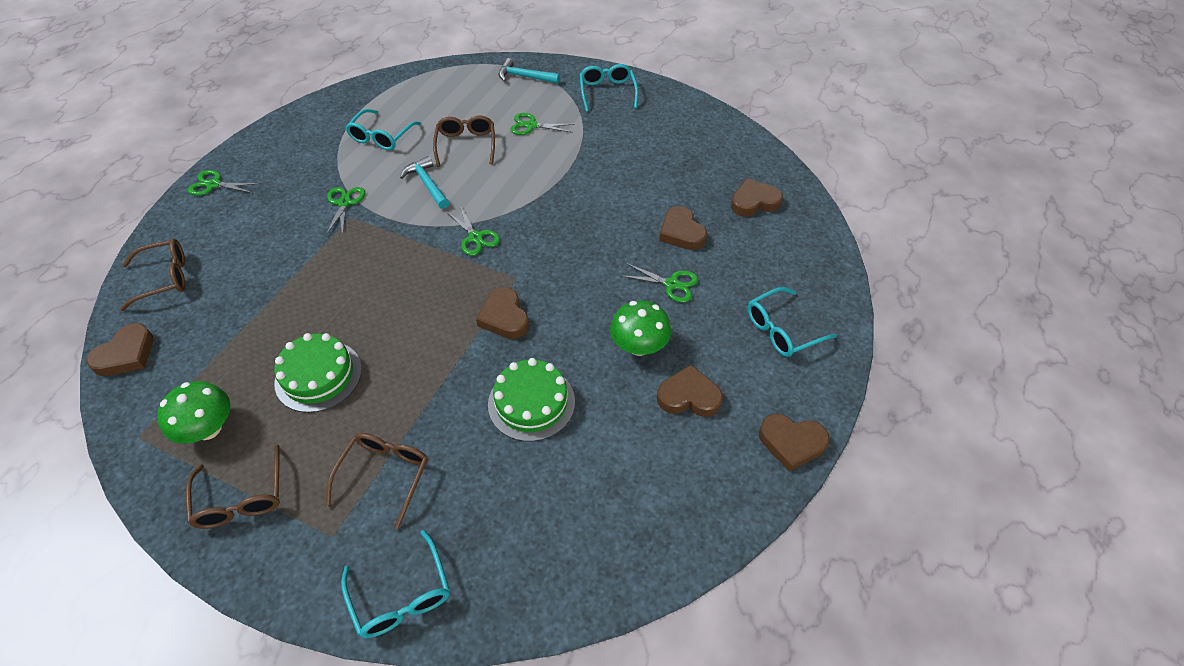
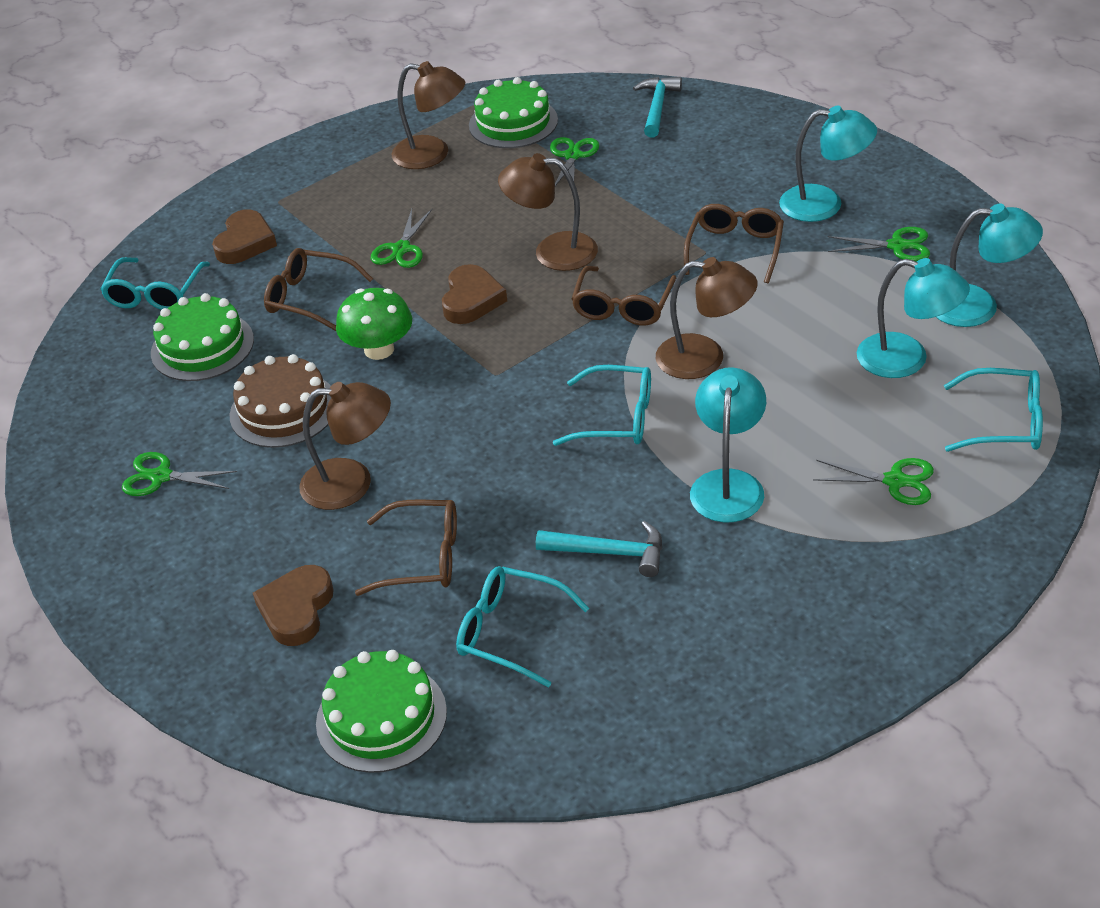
brown cake: 0 -> 1
brown heart: 6 -> 3
brown lamp: 0 -> 4
green cake: 2 -> 3
green mushroom: 2 -> 1
turquoise lamp: 0 -> 4

